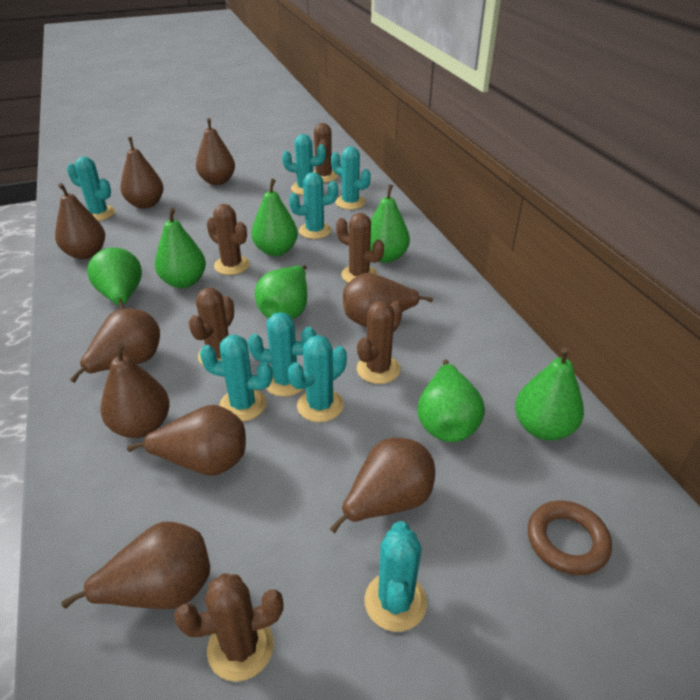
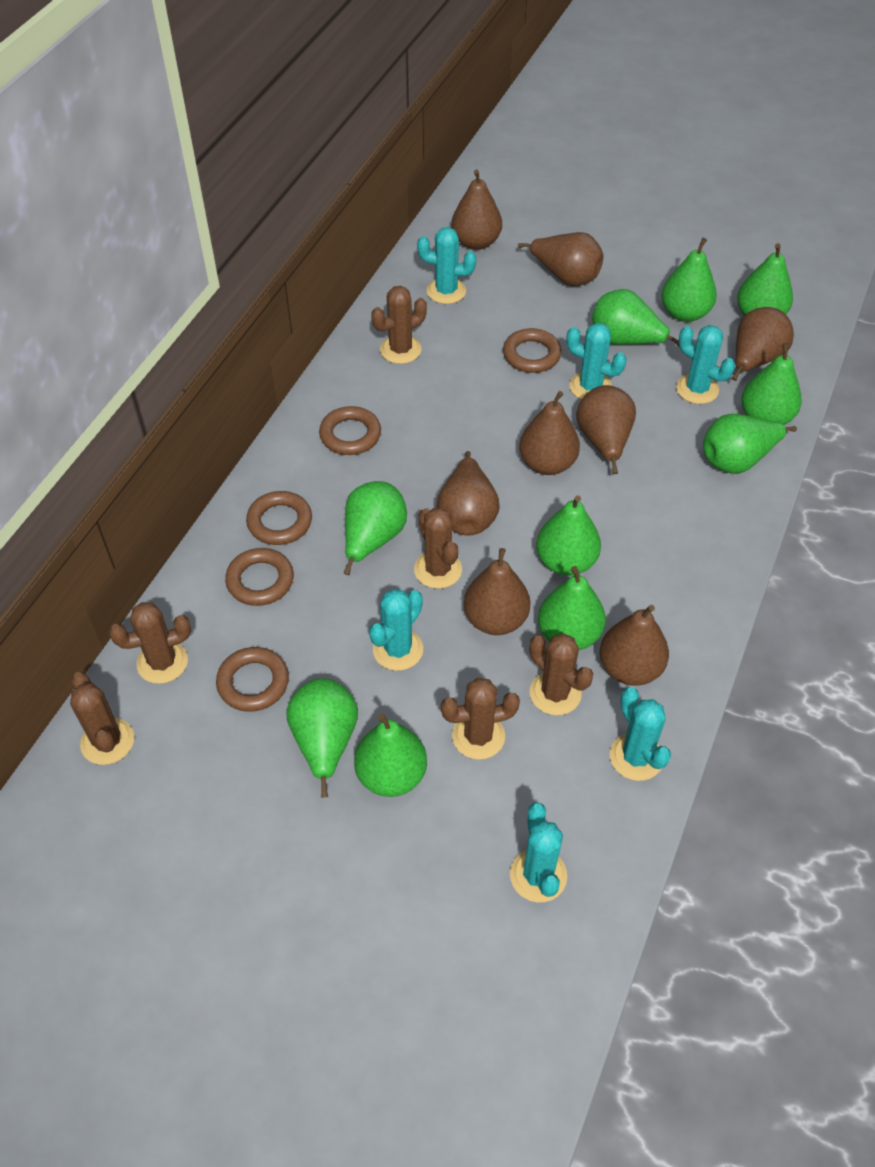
brown pear: 9 -> 8
brown ring: 1 -> 5
green pear: 7 -> 10
turquoise cactus: 8 -> 6

